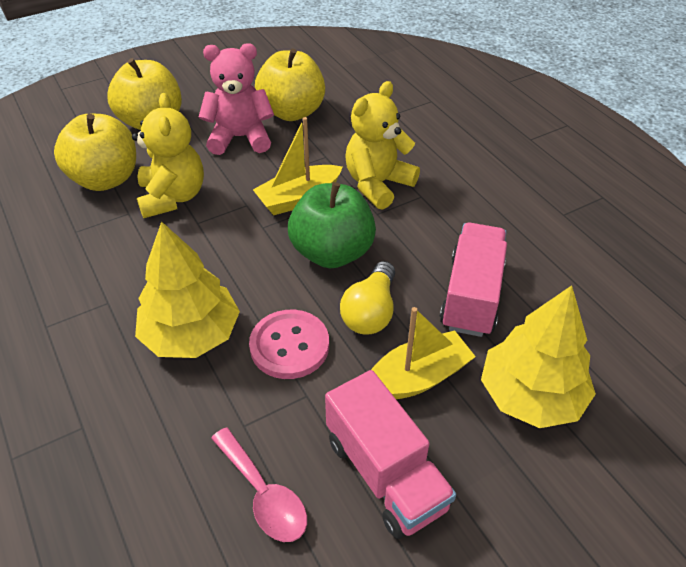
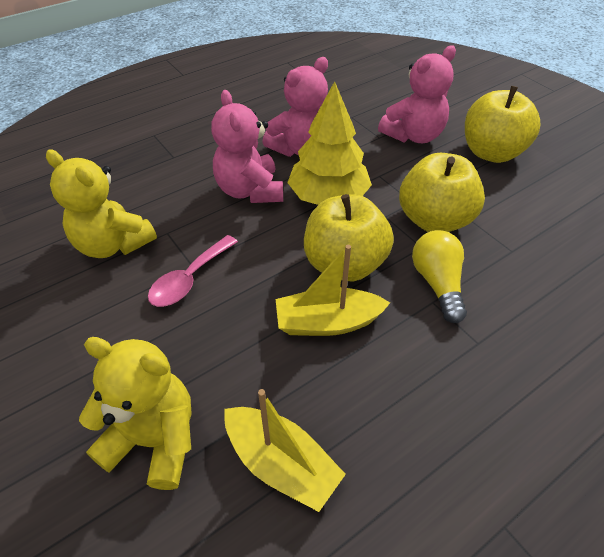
green apple: 1 -> 0
pink button: 1 -> 0
pink teddy bear: 1 -> 3
pink truck: 2 -> 0
yellow tree: 2 -> 1

